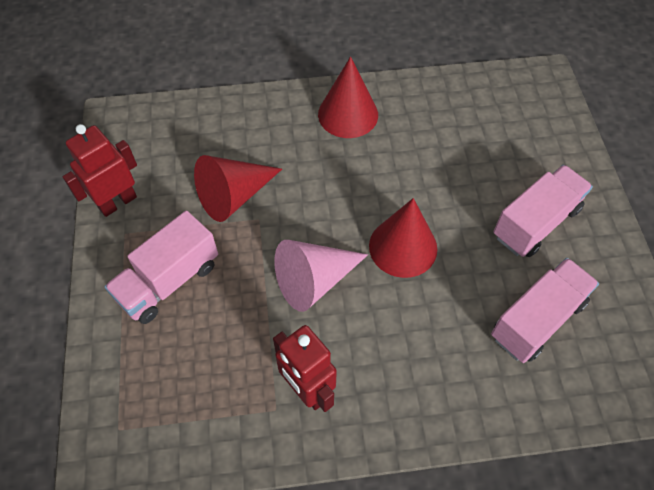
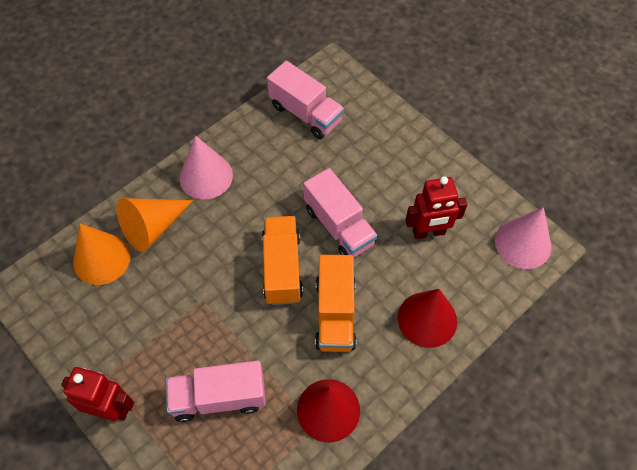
orange cone: 0 -> 2
orange truck: 0 -> 2
pink cone: 1 -> 2
red cone: 3 -> 2

